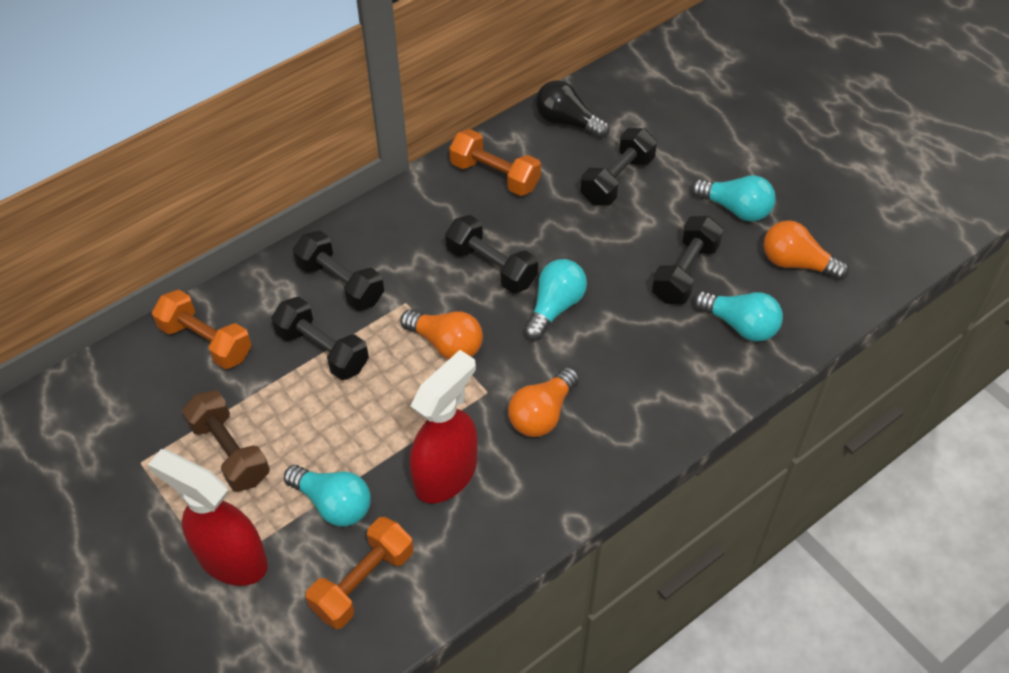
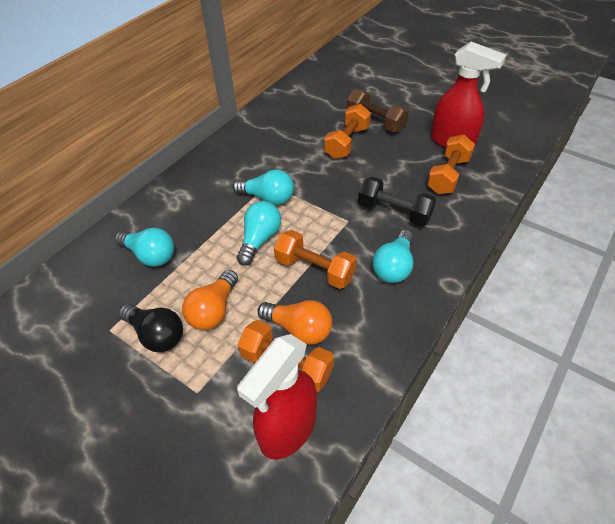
black dumbbell: 5 -> 1
orange dumbbell: 3 -> 4
orange light bulb: 3 -> 2

